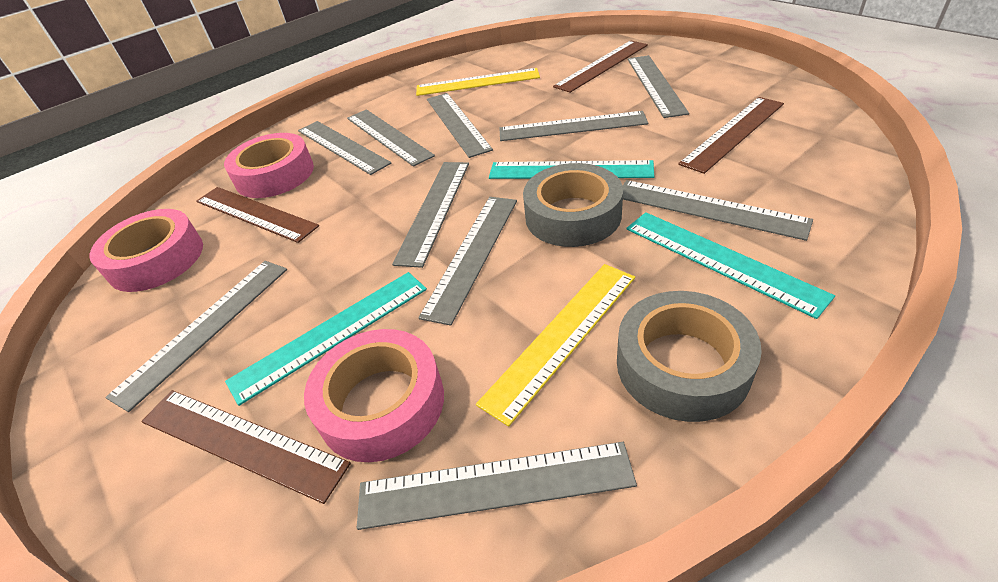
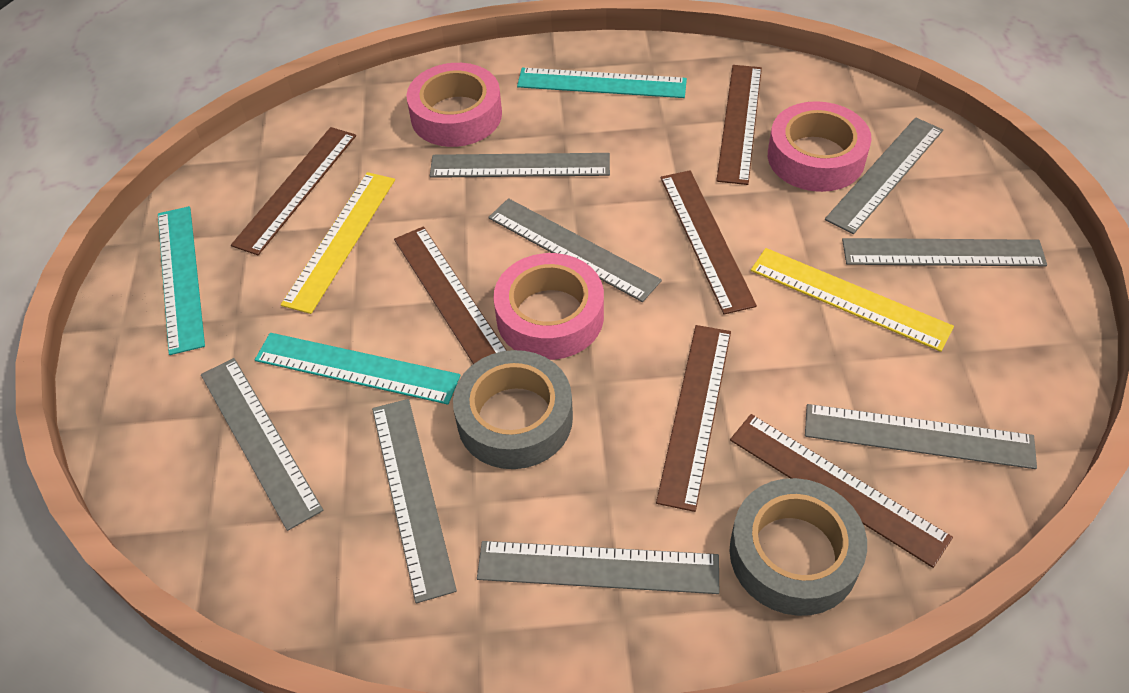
brown ruler: 4 -> 6
grey ruler: 10 -> 8

